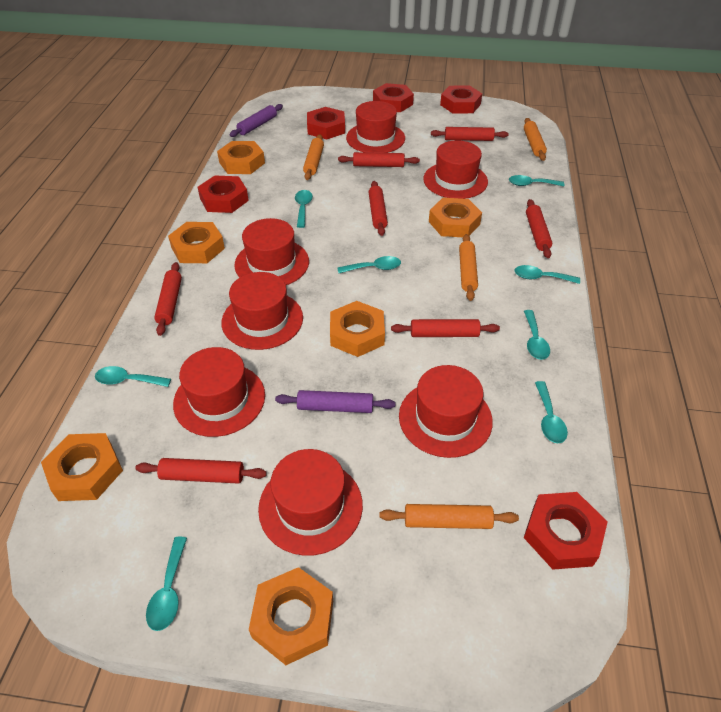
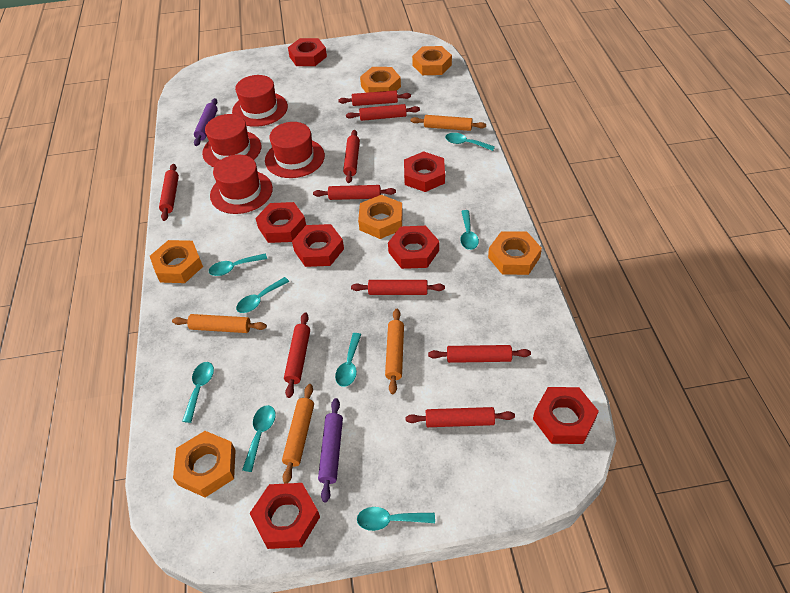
red hat: 7 -> 4
red nut: 5 -> 7
red rolling pin: 7 -> 9

